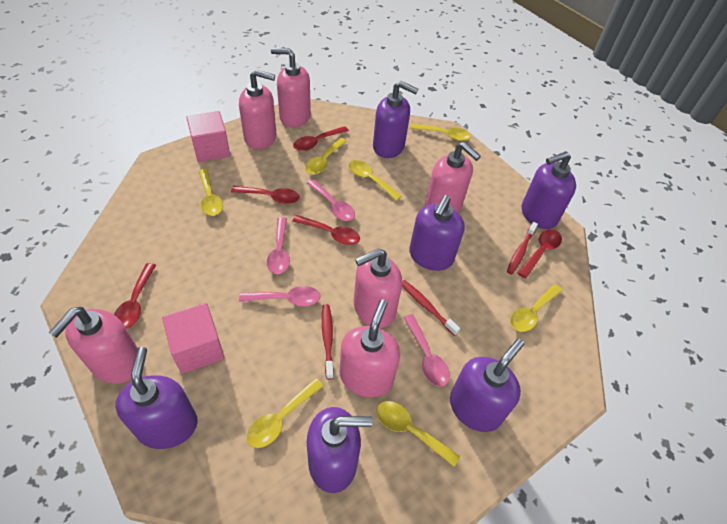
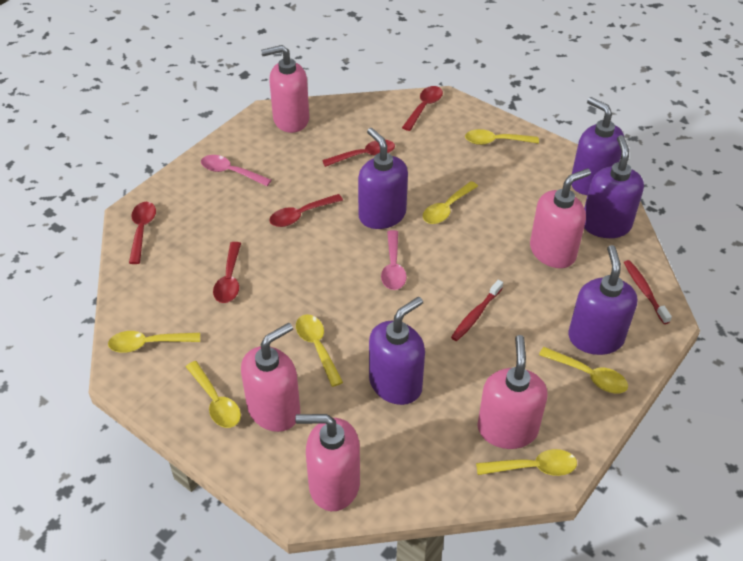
pink cube: 2 -> 0
pink soap dispenser: 6 -> 5
pink spoon: 4 -> 2
purple soap dispenser: 6 -> 5
red toothbrush: 3 -> 2

